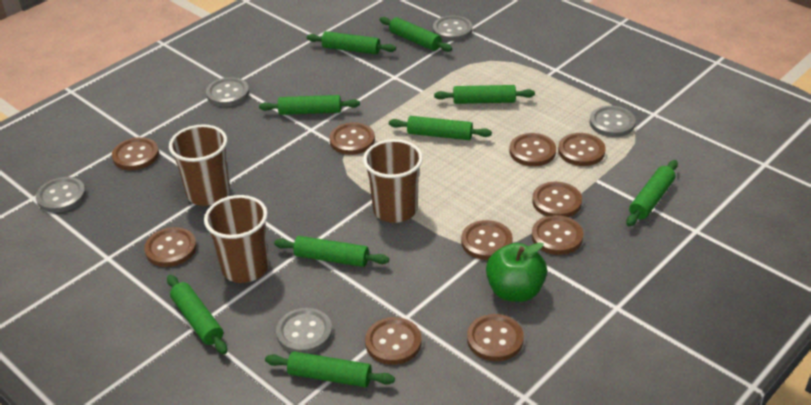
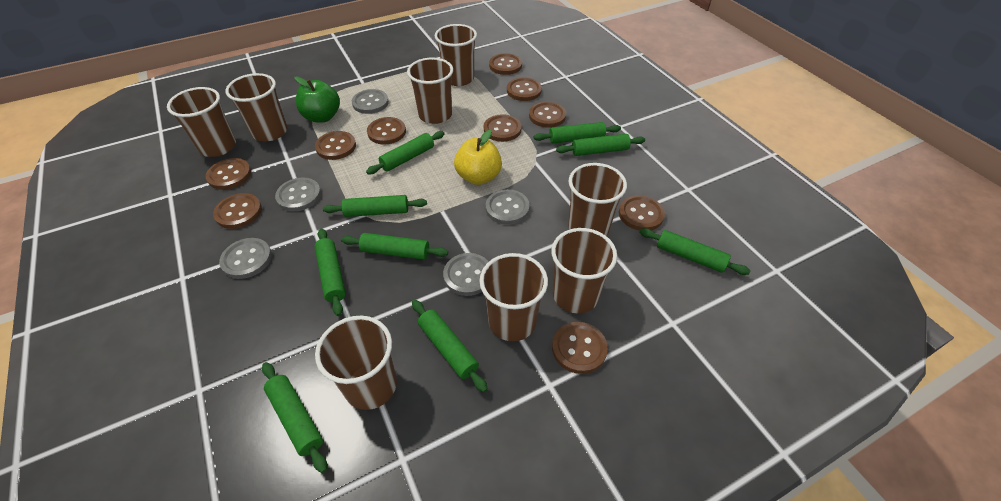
brown cup: 3 -> 8
yellow apple: 0 -> 1

